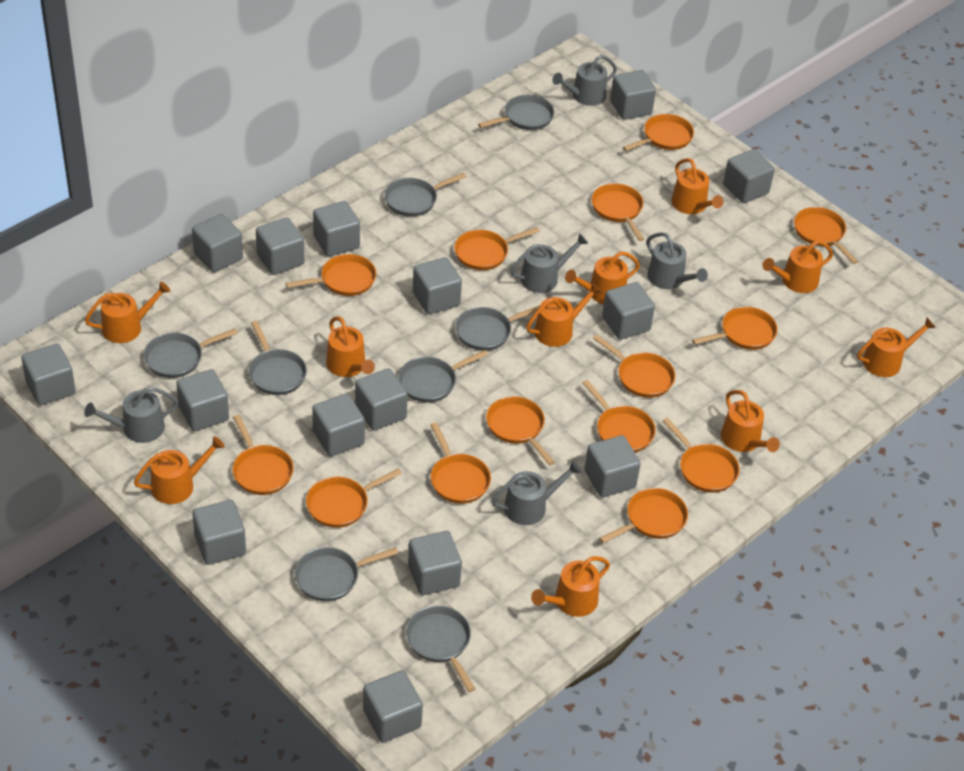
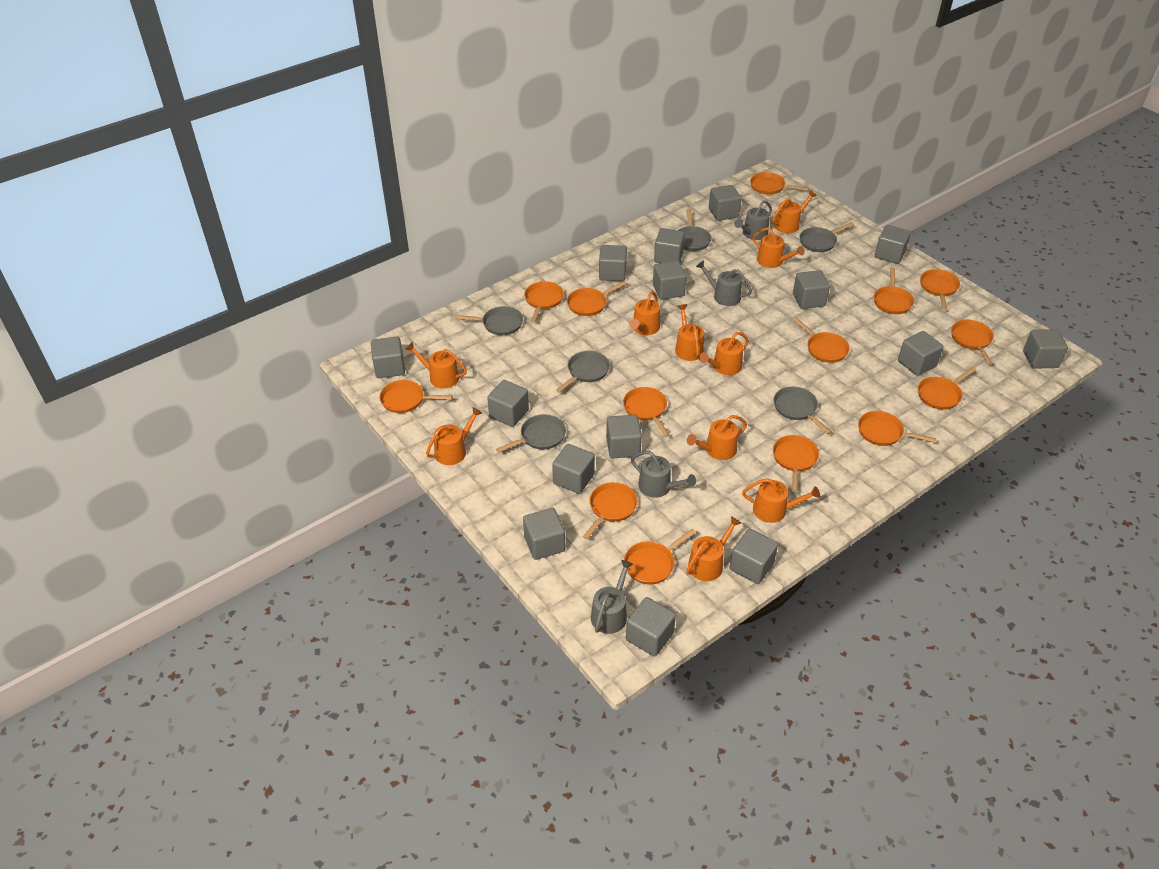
grey pan: 8 -> 6
grey watering can: 5 -> 4

